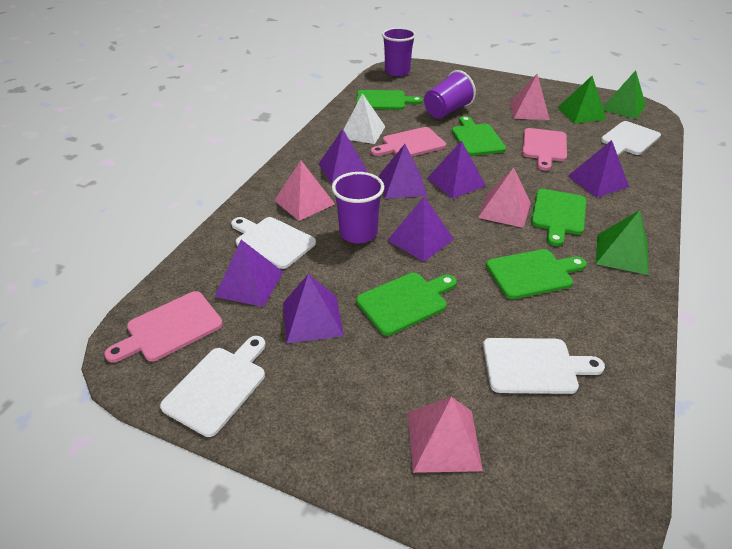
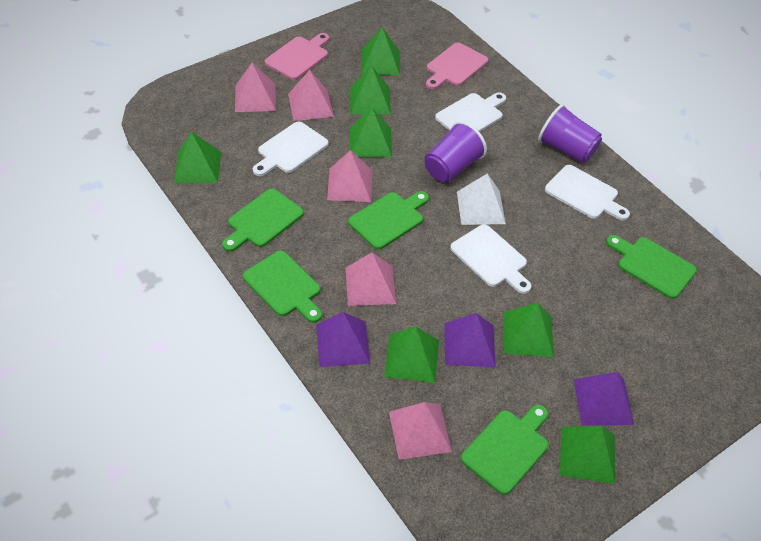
green pyramid: 3 -> 7
pink cutting board: 3 -> 2
pink pyramid: 4 -> 5
purple cup: 3 -> 2
purple pyramid: 7 -> 3

